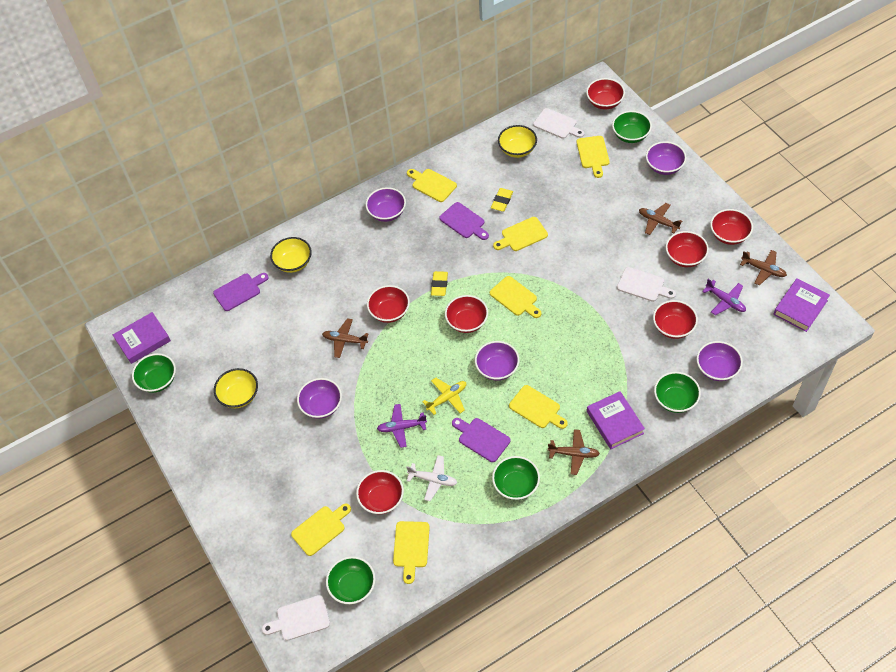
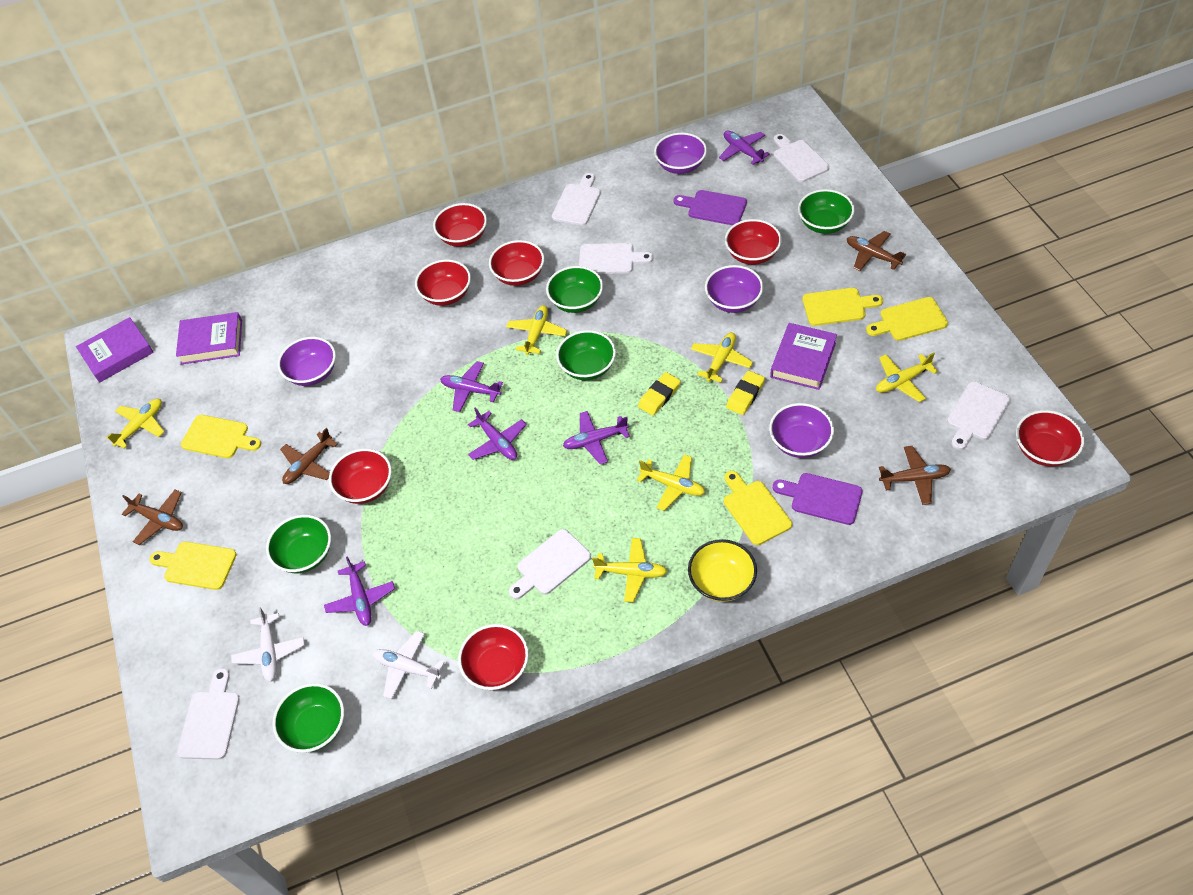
purple bowl: 5 -> 4
purple cutting board: 3 -> 2
purple plane: 2 -> 5
white cutting board: 3 -> 6
white plane: 1 -> 2
yellow bowl: 3 -> 1
yellow cutting board: 7 -> 5
yellow plane: 1 -> 6

